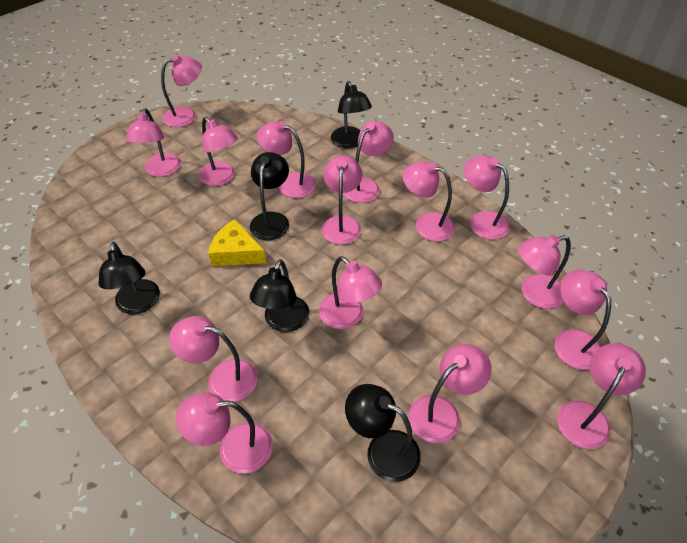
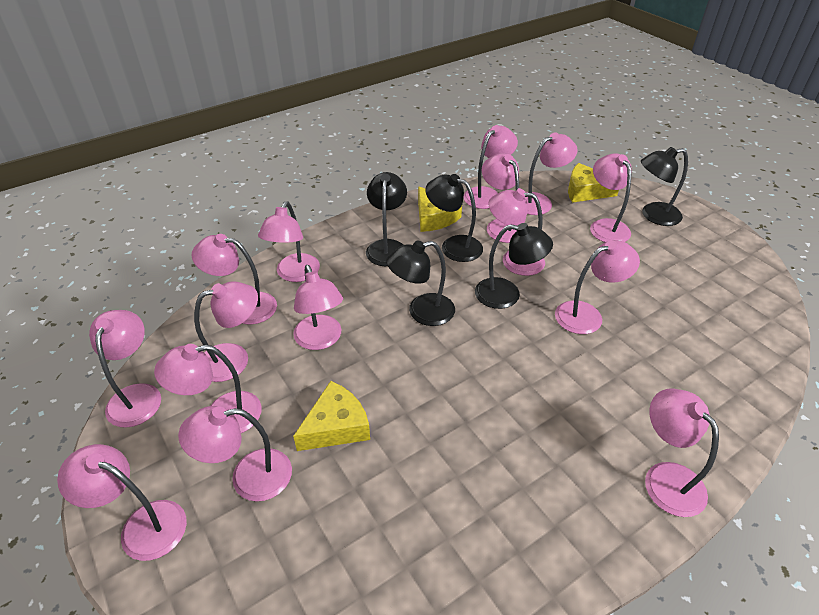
yellow cheese: 1 -> 3

